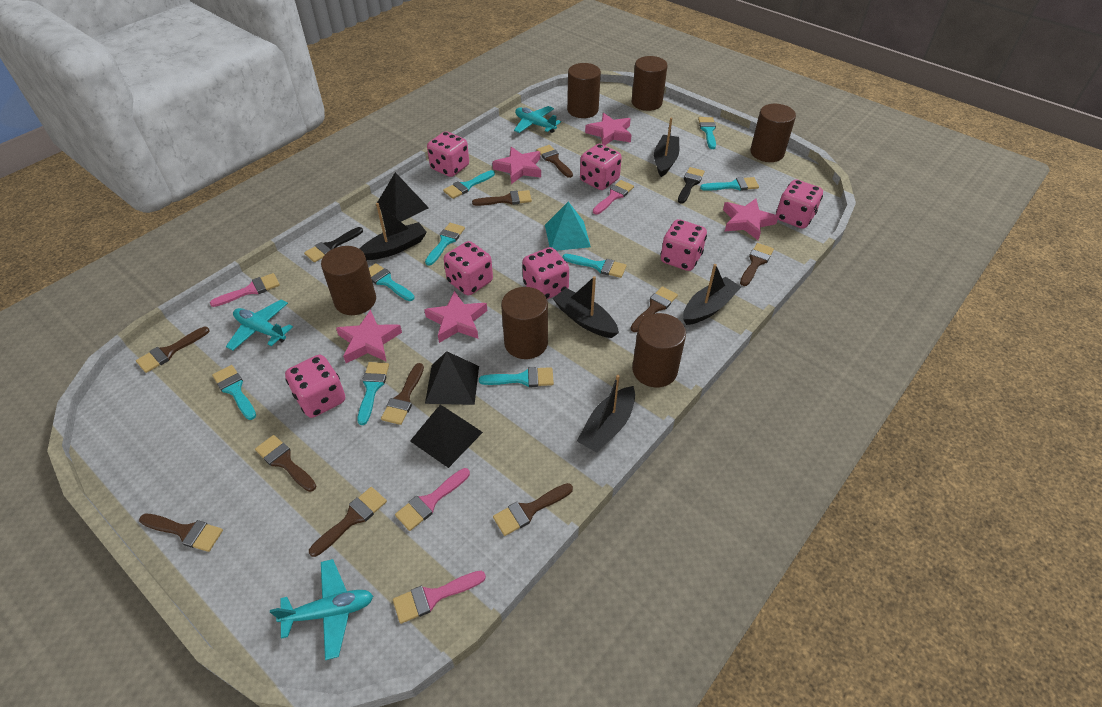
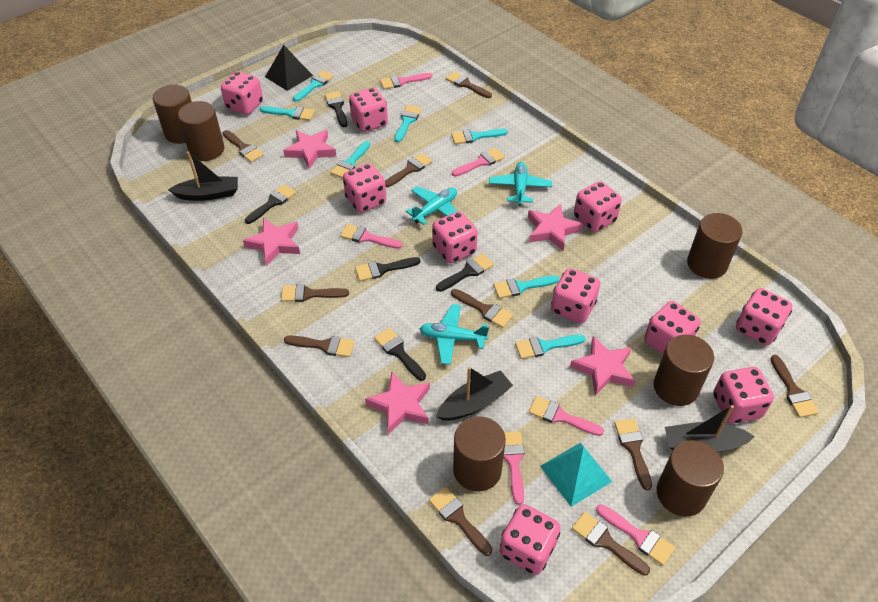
black boat: 5 -> 3
black brush: 2 -> 5
black pyramid: 3 -> 1
pink brush: 4 -> 6
pink dice: 7 -> 10
turquoise brush: 9 -> 7

